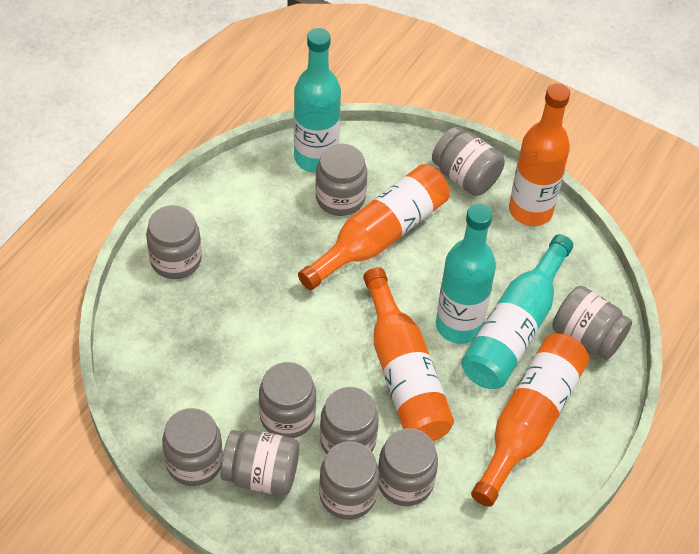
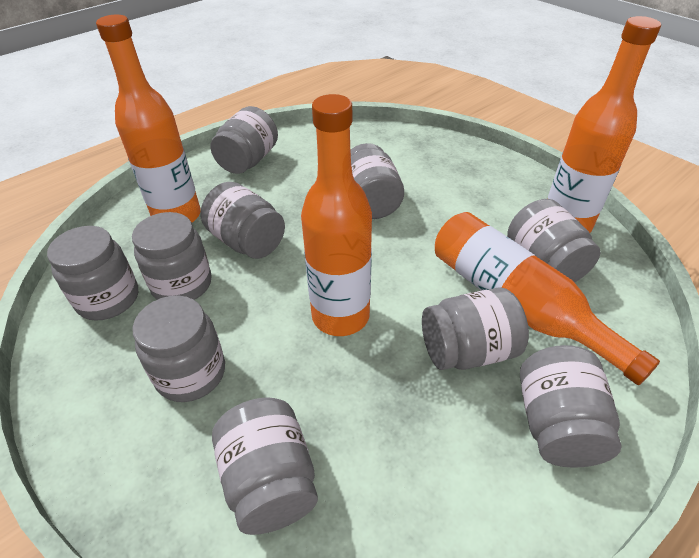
turquoise bottle: 3 -> 0

